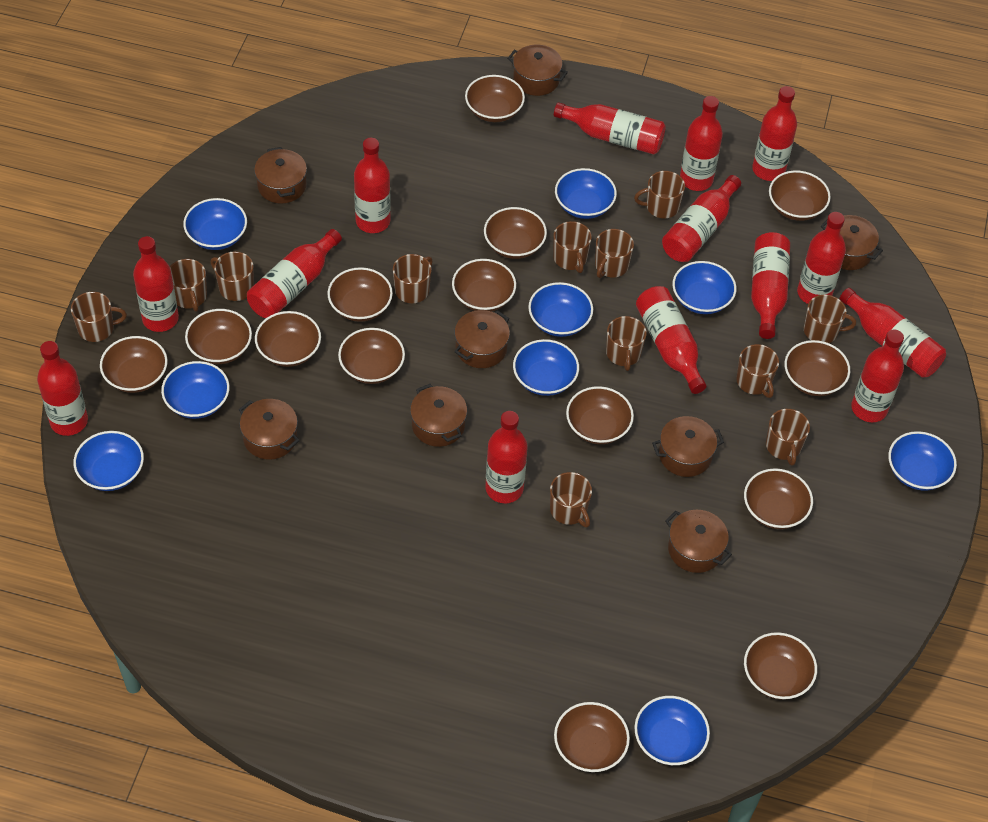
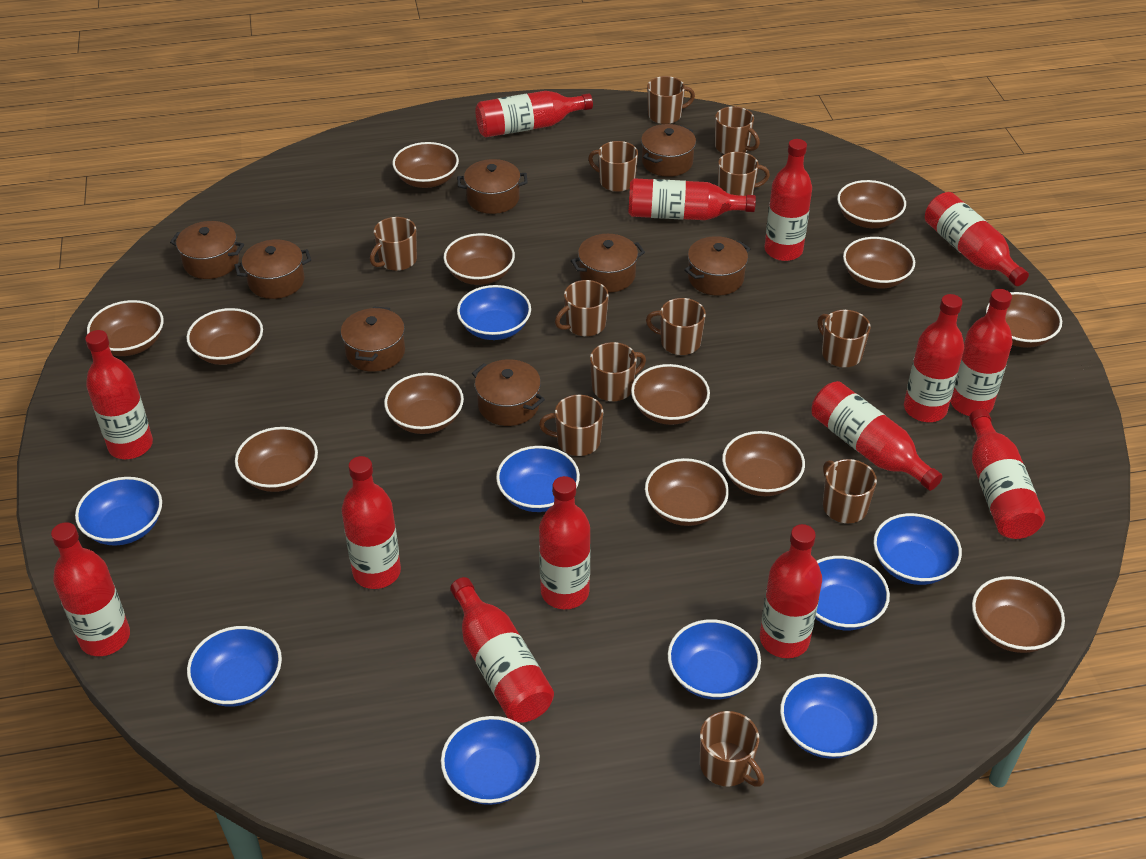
brown bowl: 14 -> 13

